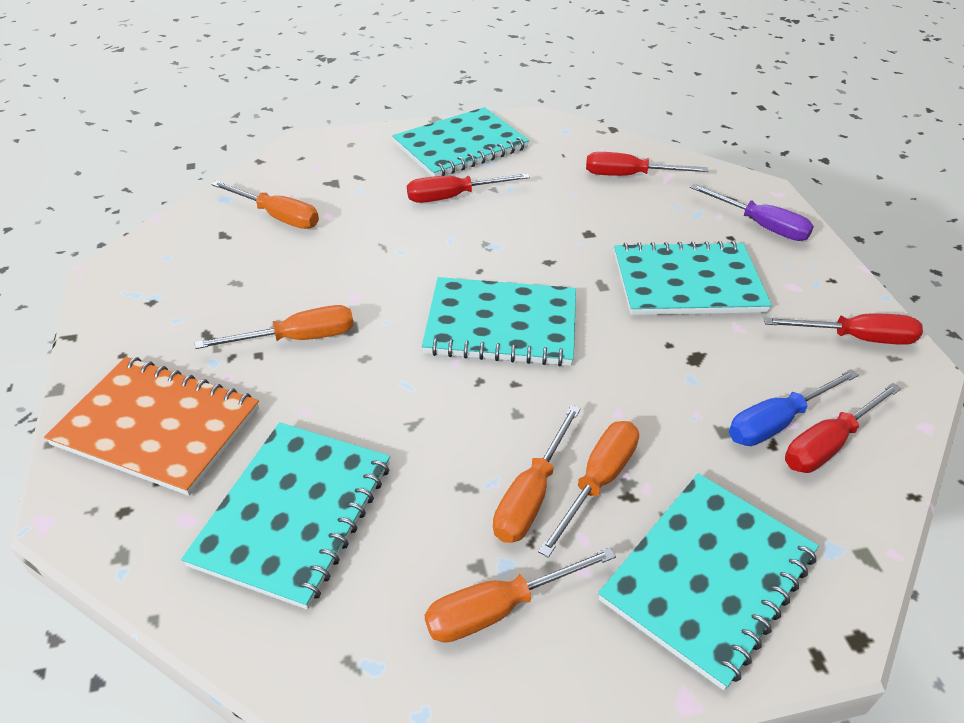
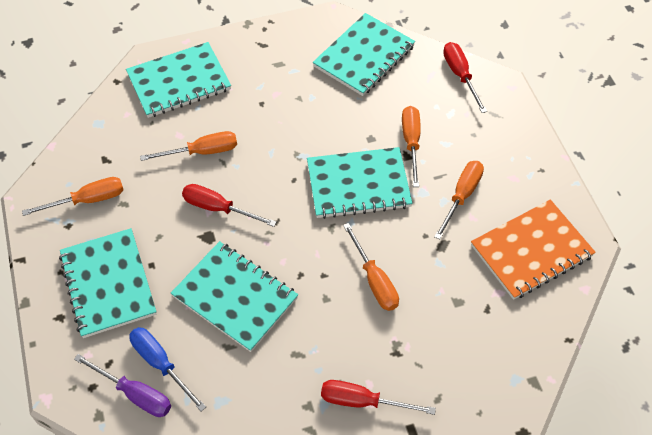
red screwdriver: 4 -> 3

